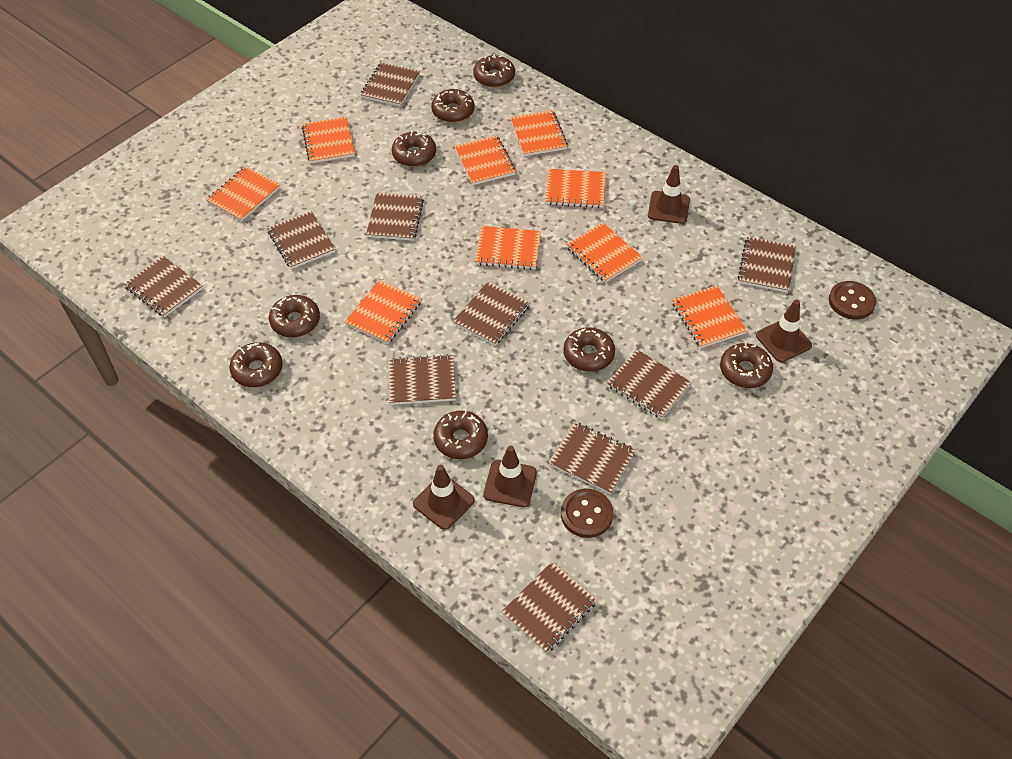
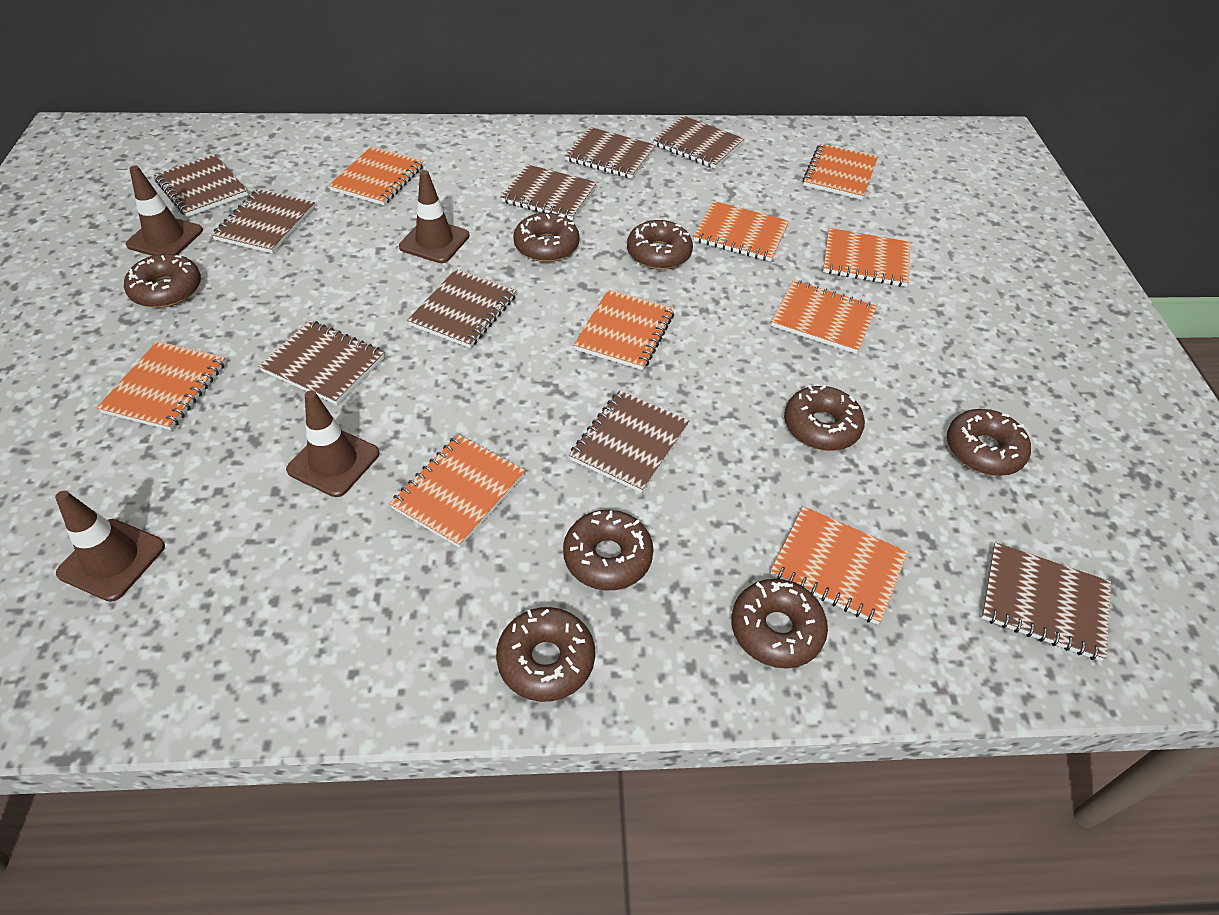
brown button: 2 -> 0
brown notebook: 10 -> 9

